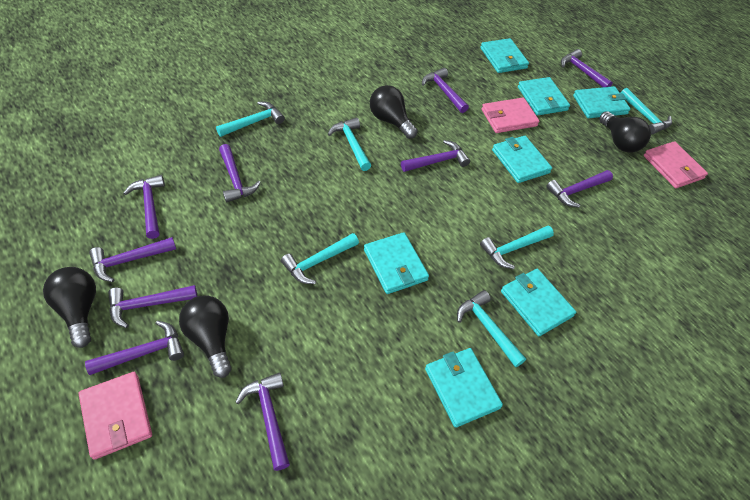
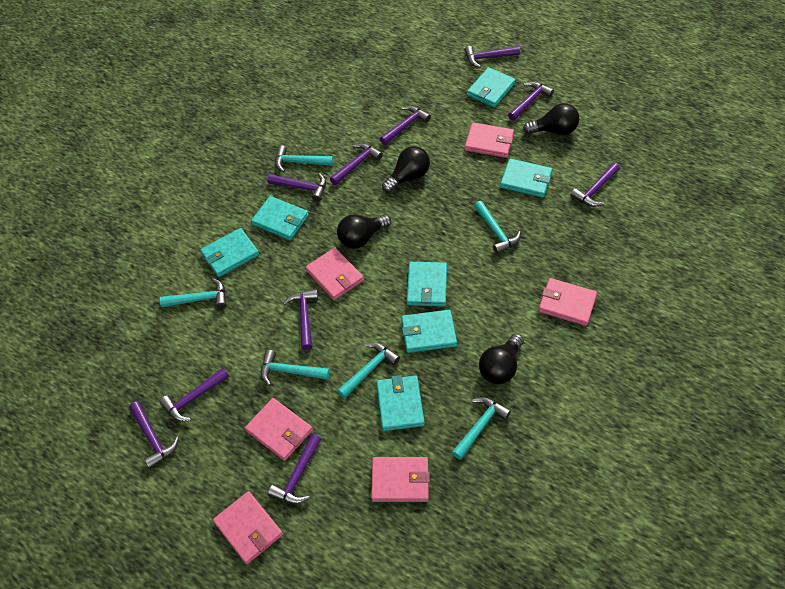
pink wallet: 3 -> 6

